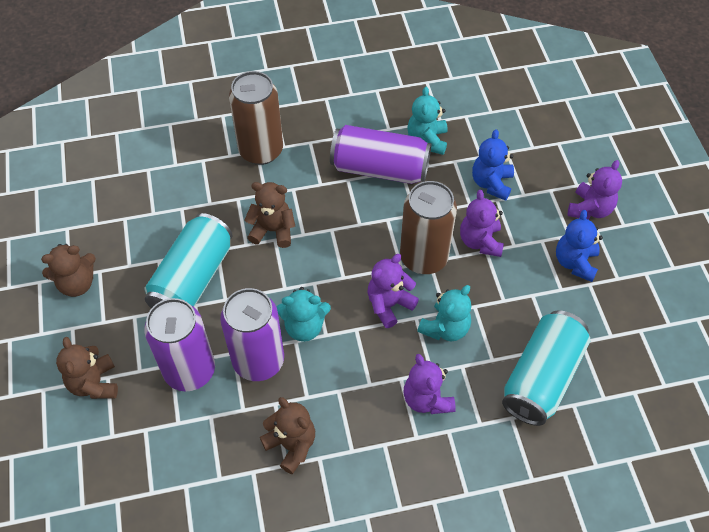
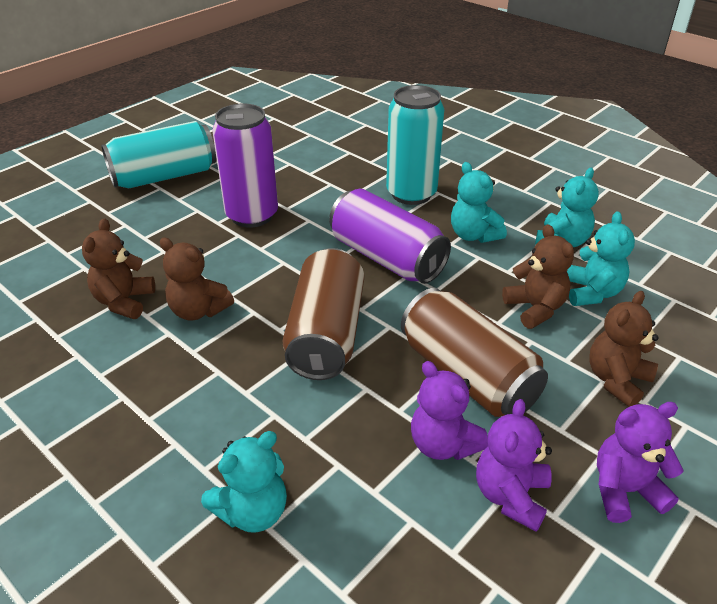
blue teddy bear: 2 -> 0
purple can: 3 -> 2
purple teddy bear: 4 -> 3
turquoise teddy bear: 3 -> 4

